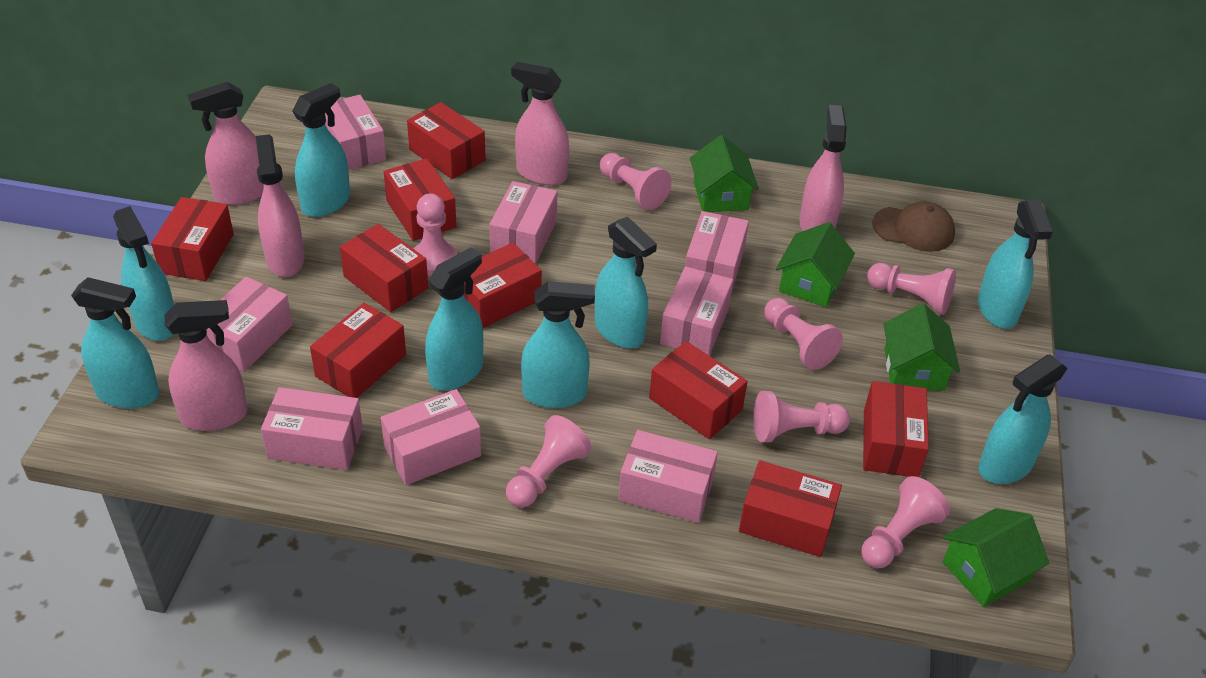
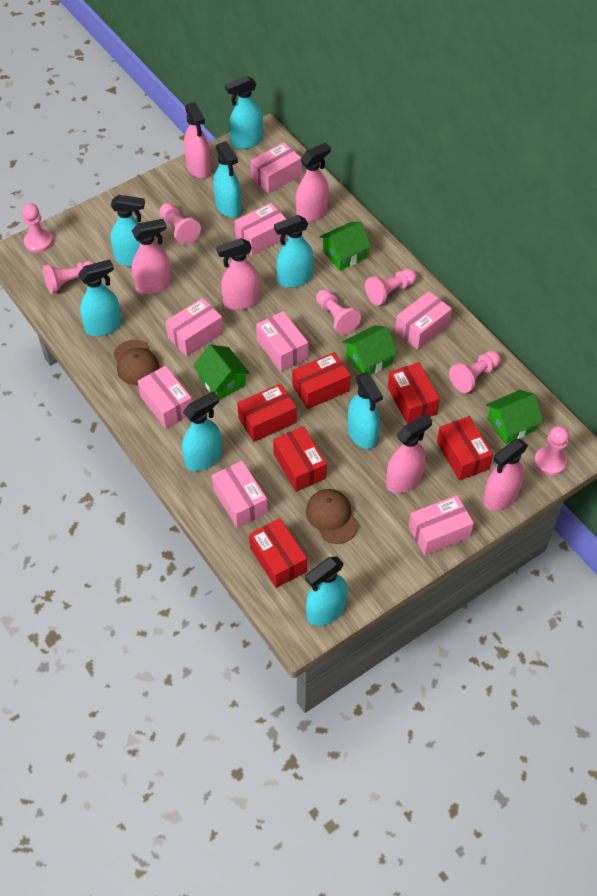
brown cap: 1 -> 2
pink spray bottle: 5 -> 6
red box: 9 -> 6

